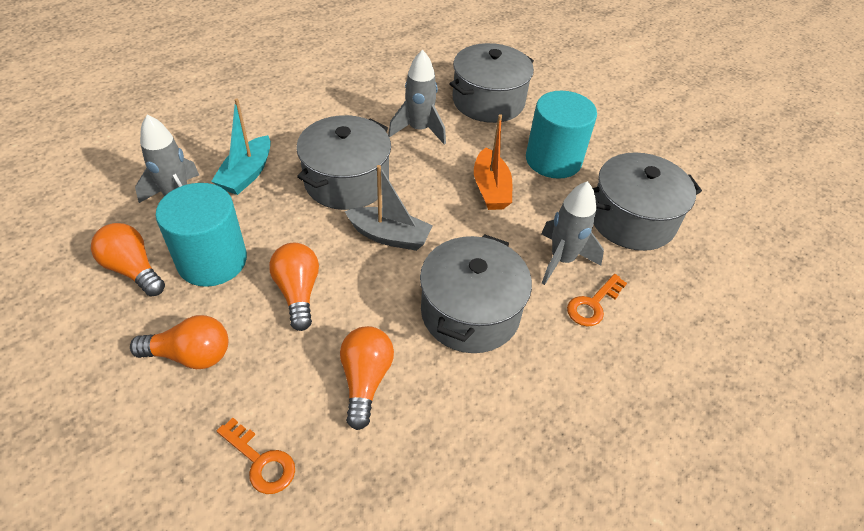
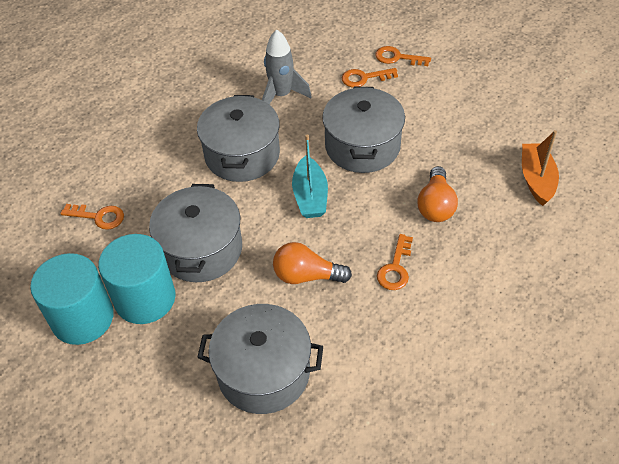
grey boat: 1 -> 0
grey rocket: 3 -> 1
orange key: 2 -> 4
orange light bulb: 4 -> 2

